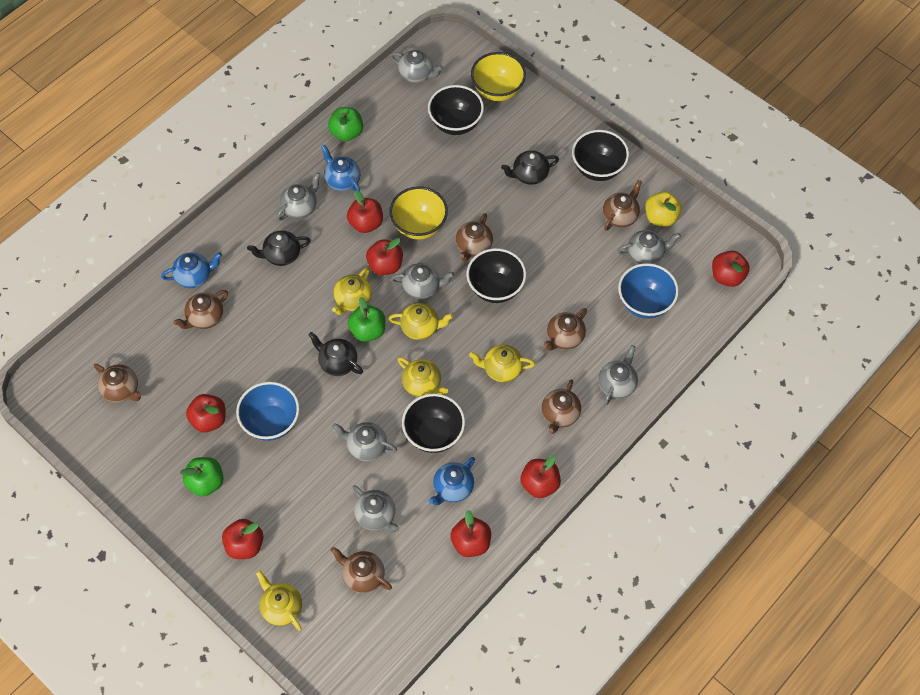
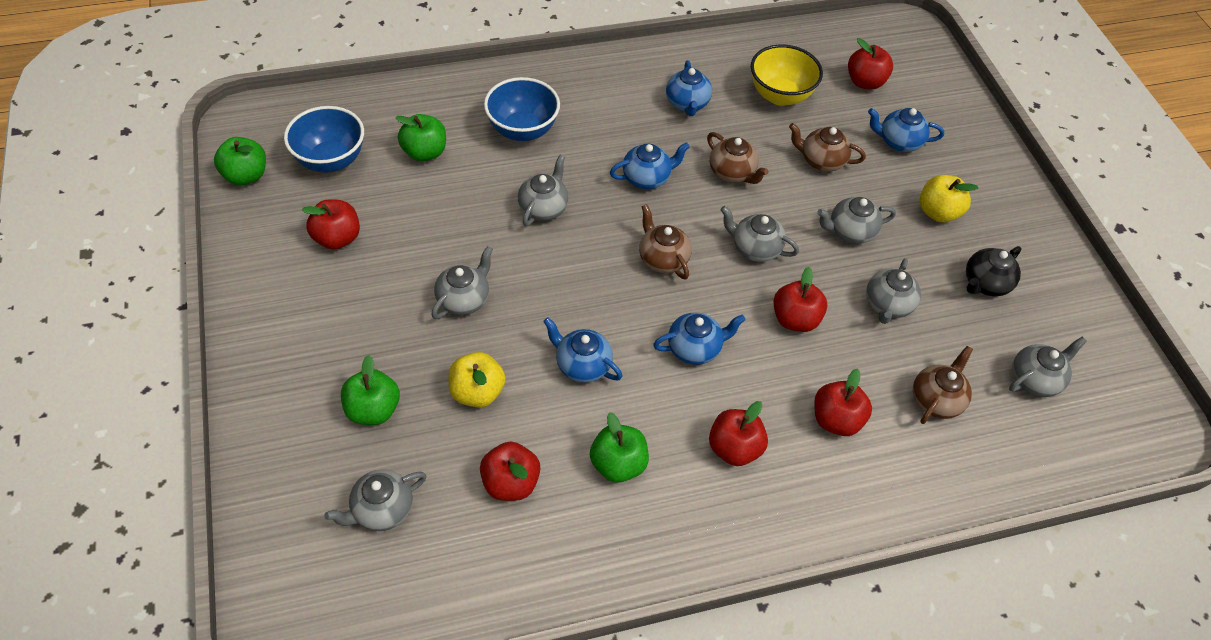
black bowl: 4 -> 0
black teapot: 3 -> 1
blue teapot: 3 -> 5
brown teapot: 7 -> 4
green apple: 3 -> 4
red apple: 7 -> 6
yellow apple: 1 -> 2
yellow bowl: 2 -> 1
yellow teapot: 5 -> 0

